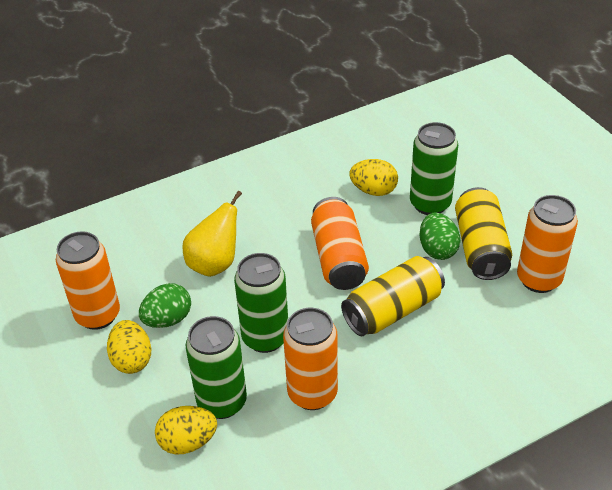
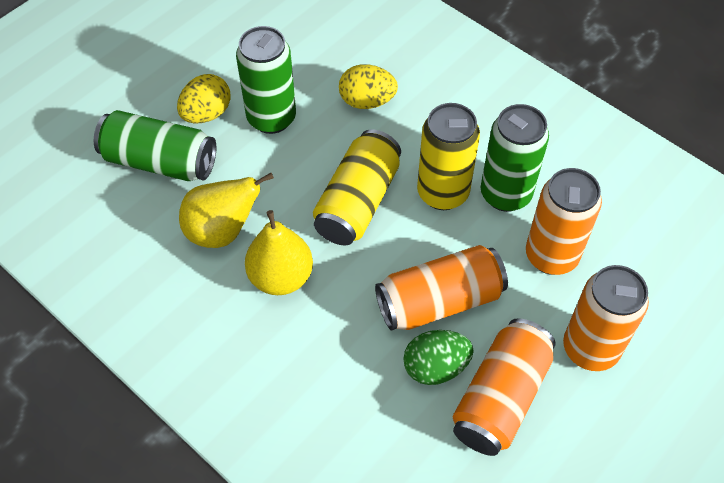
green egg: 2 -> 1
yellow egg: 3 -> 2
yellow pear: 1 -> 2

